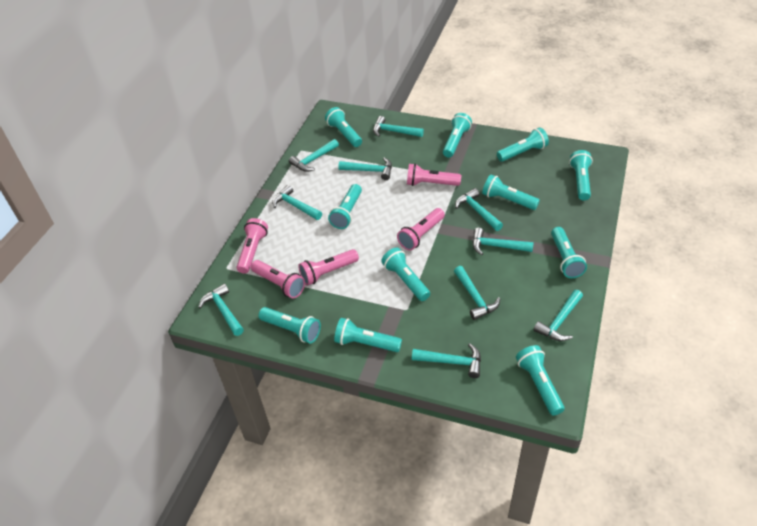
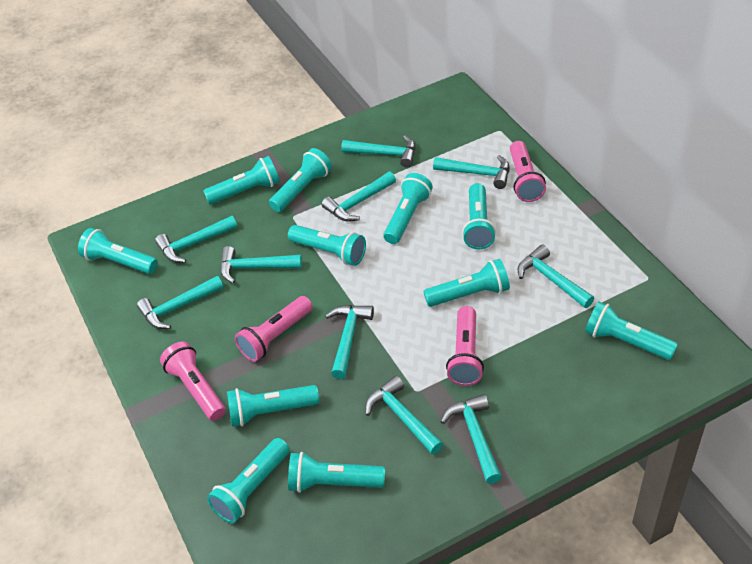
pink flashlight: 5 -> 4

